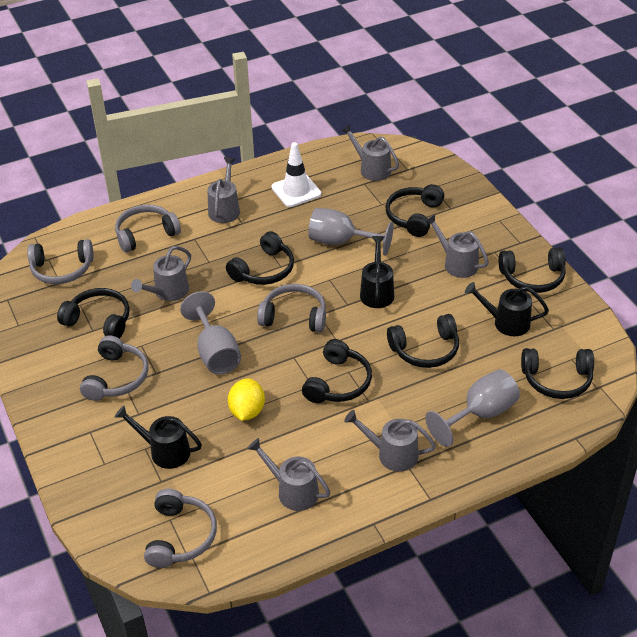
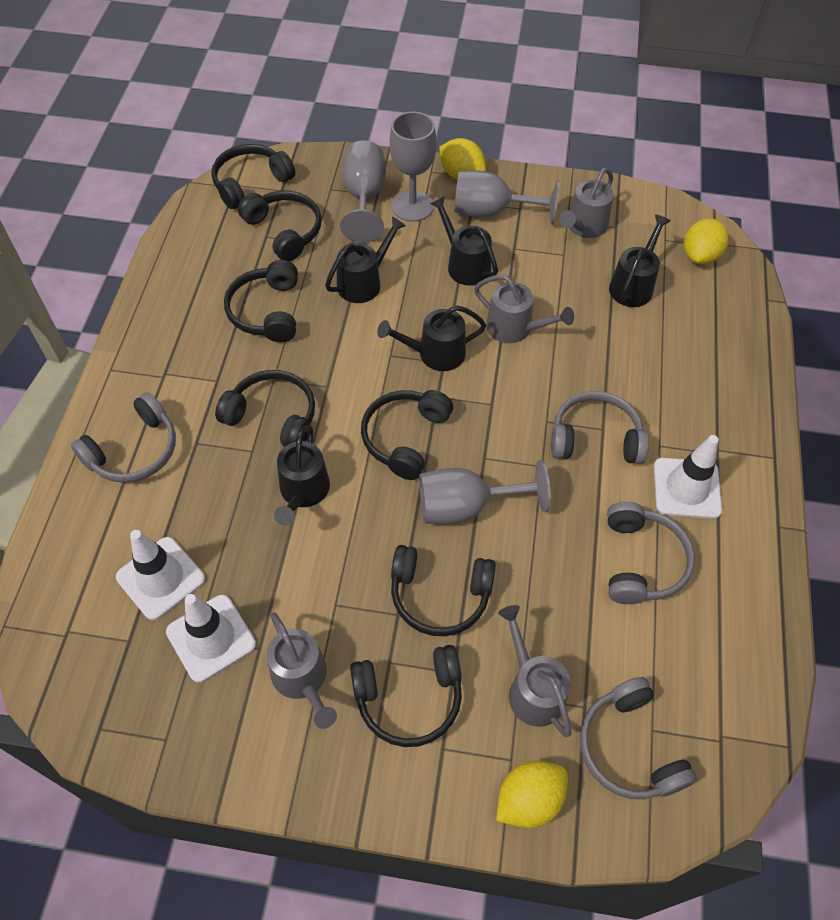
black watering can: 3 -> 5
grey goblet: 3 -> 4
grey headphones: 5 -> 4
grey watering can: 6 -> 4
white traffic cone: 1 -> 3
yellow lemon: 1 -> 3

